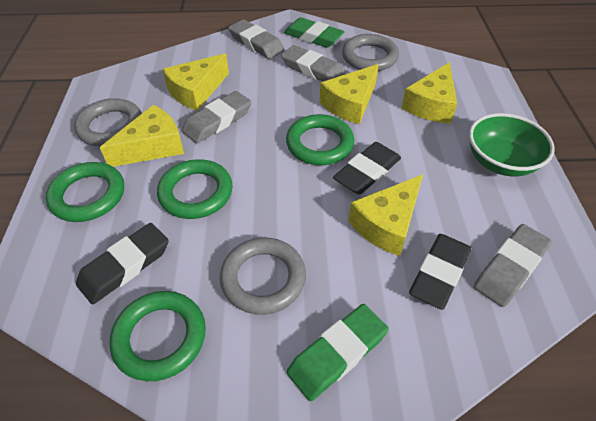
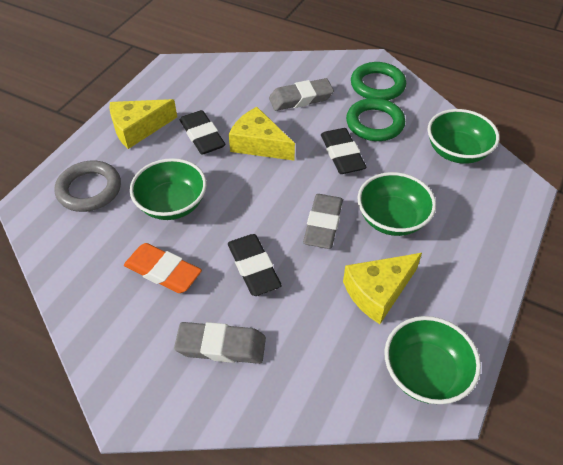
green bowl: 1 -> 4
green eraser: 2 -> 0
green ring: 4 -> 2
grey eraser: 4 -> 3
grey ring: 3 -> 1
orange eraser: 0 -> 1
yellow cheese: 5 -> 3

